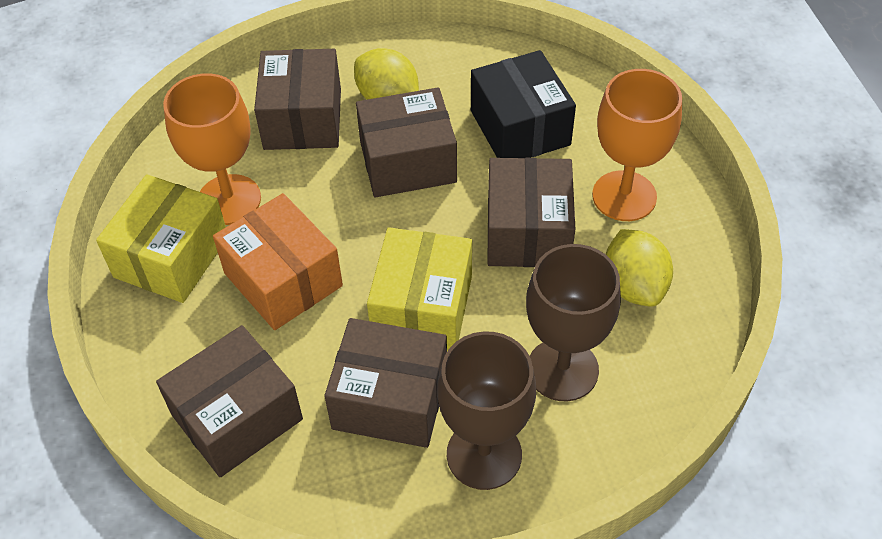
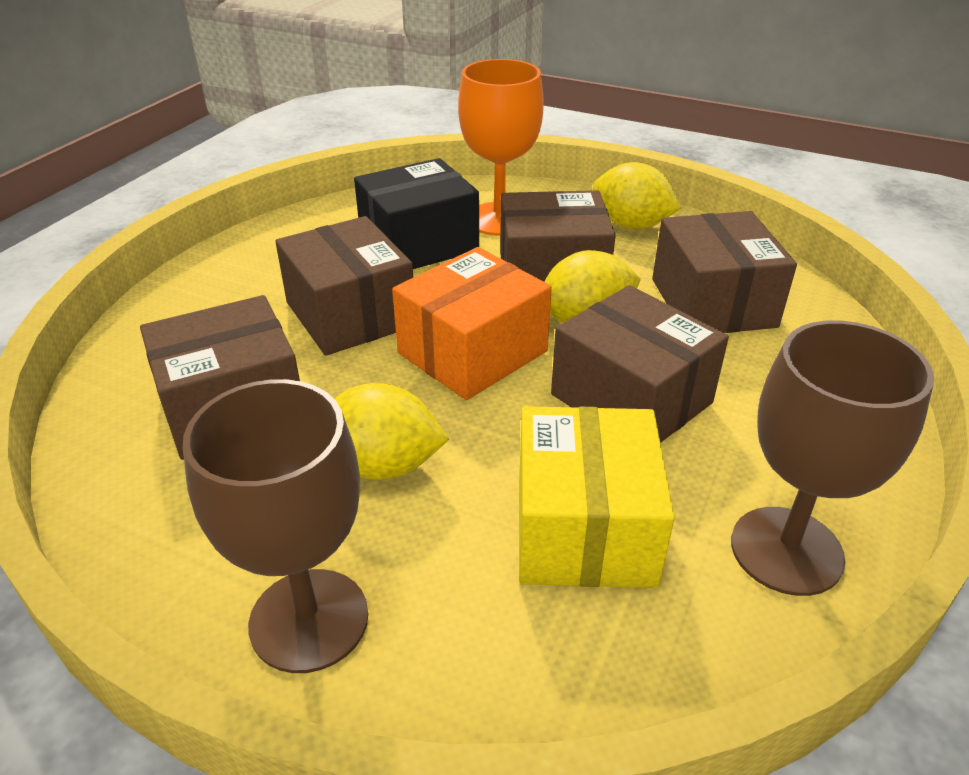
orange goblet: 2 -> 1
yellow box: 2 -> 1
yellow lemon: 2 -> 3

